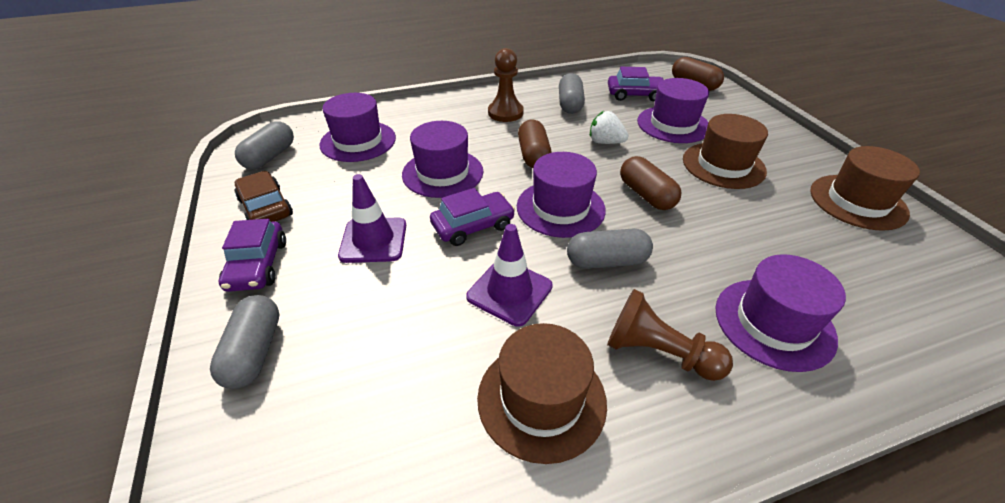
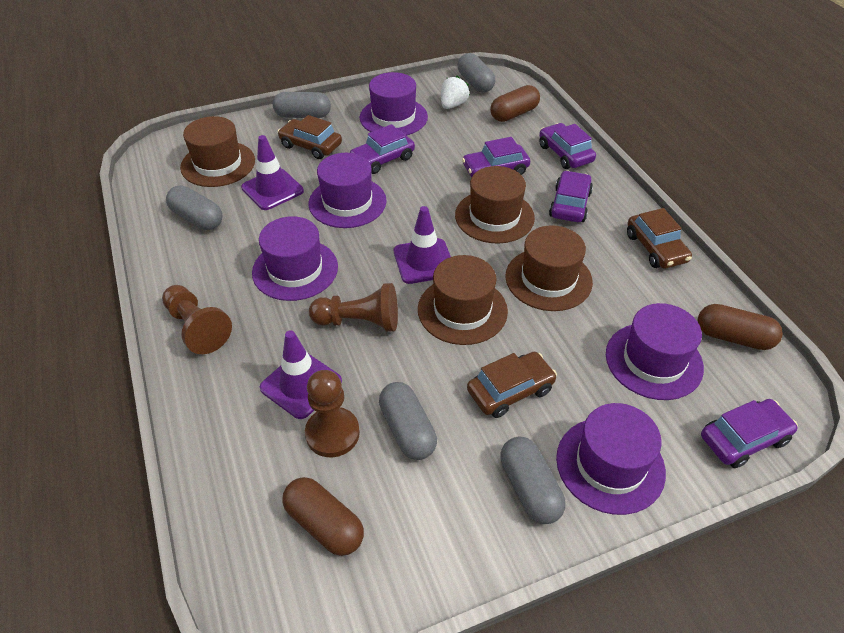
brown car: 1 -> 3
brown hat: 3 -> 4
brown pawn: 2 -> 3
grey capsule: 4 -> 5
purple car: 3 -> 5
purple traffic cone: 2 -> 3

